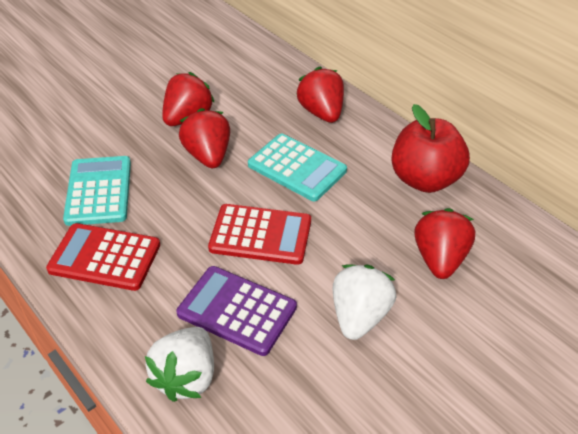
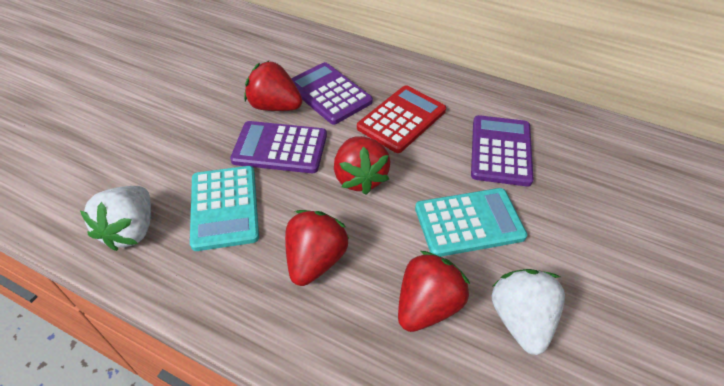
purple calculator: 1 -> 3
red apple: 1 -> 0
red calculator: 2 -> 1

